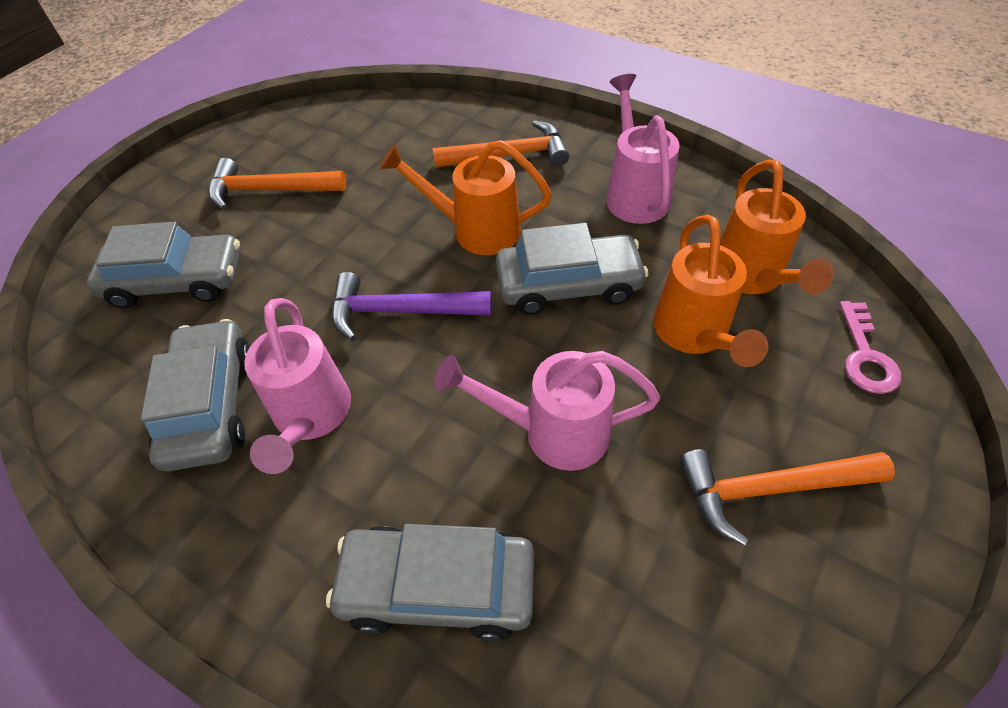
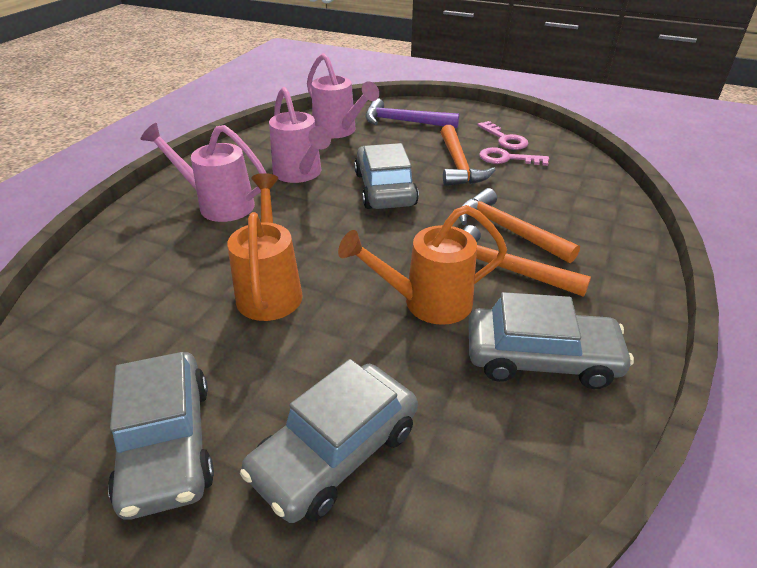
orange watering can: 3 -> 2
pink key: 1 -> 2

